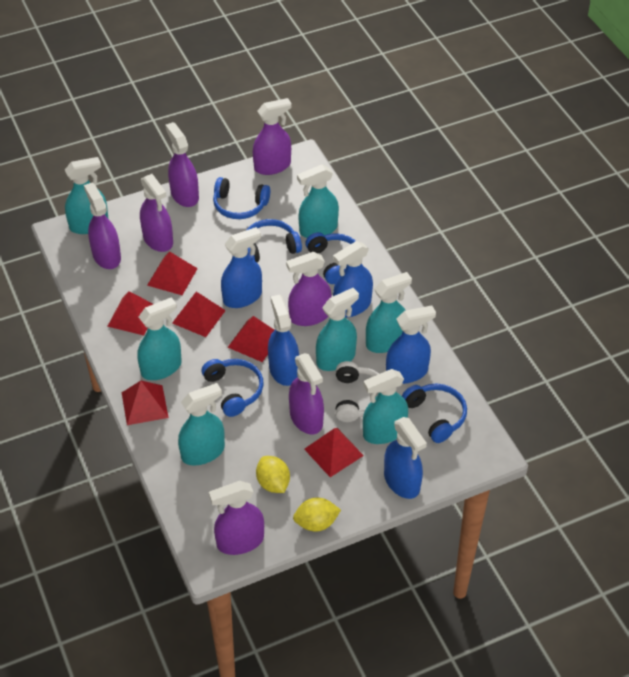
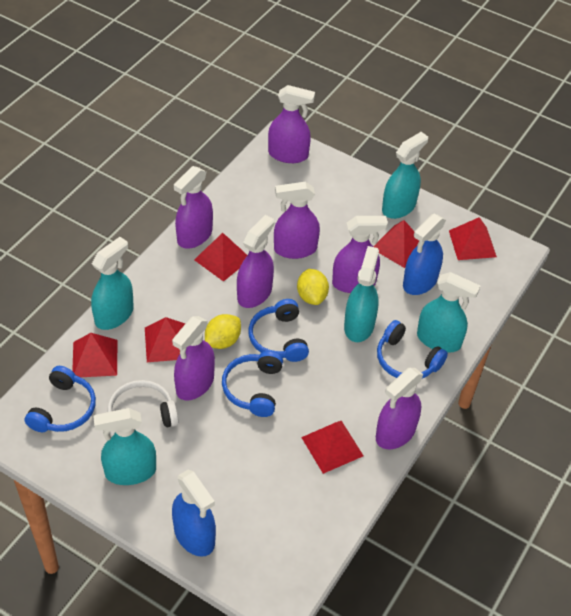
blue headphones: 5 -> 4
blue spray bottle: 5 -> 2
turquoise spray bottle: 7 -> 5

